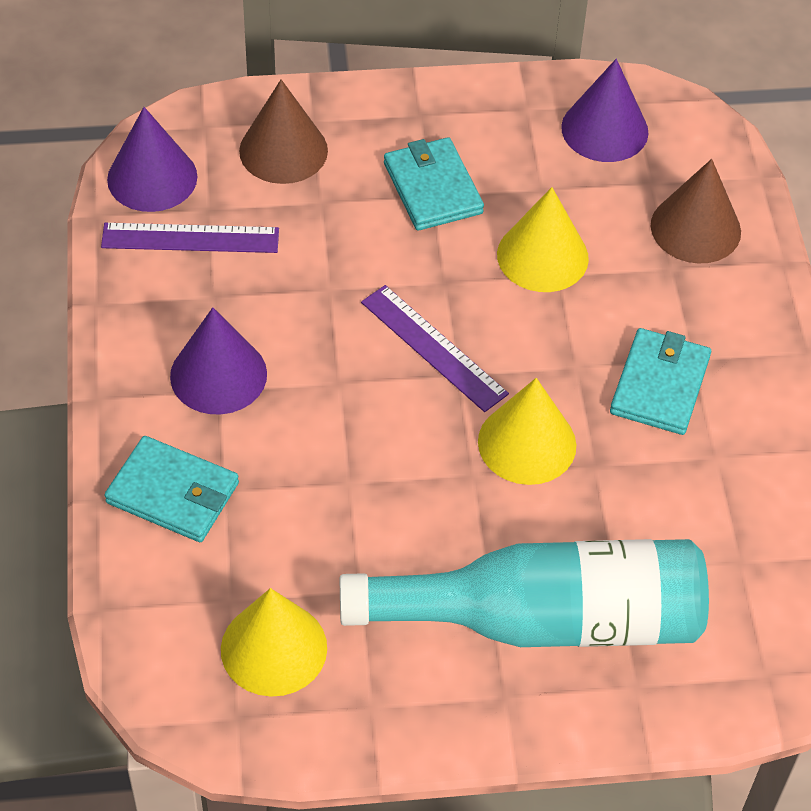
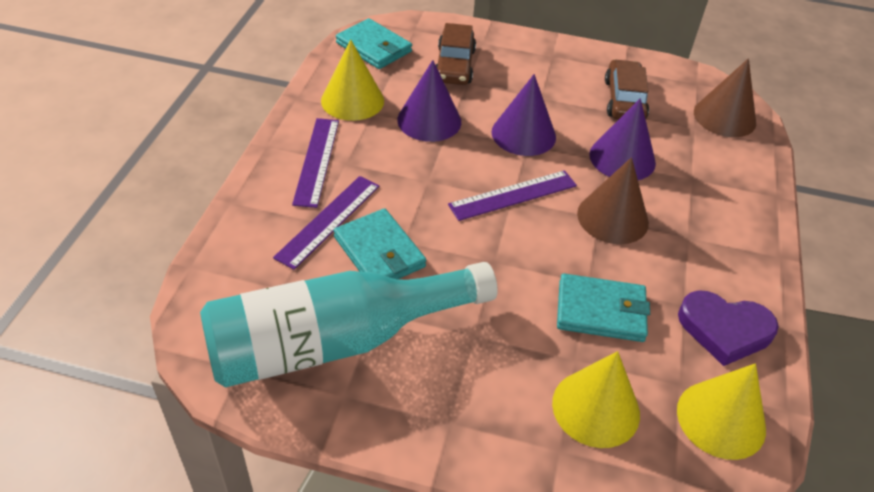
brown car: 0 -> 2
purple heart: 0 -> 1
purple ruler: 2 -> 3

